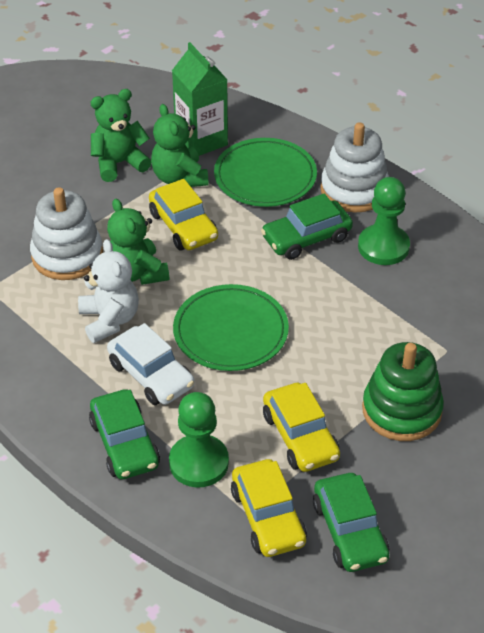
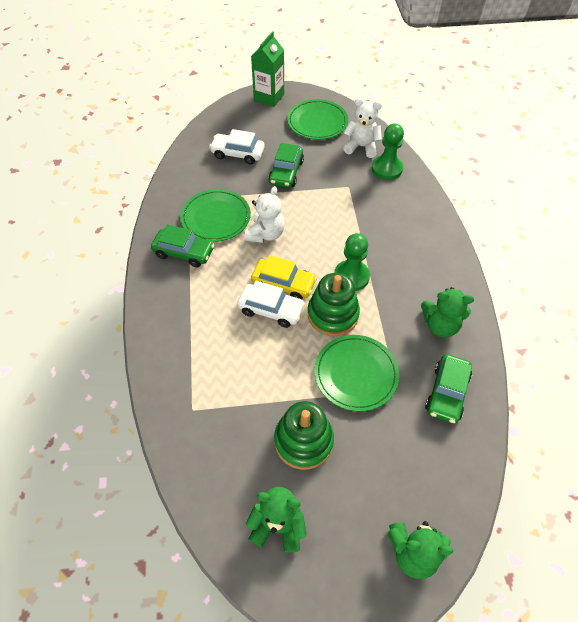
green plate: 2 -> 3
green stacking toy: 1 -> 2
white car: 1 -> 2
white stacking toy: 2 -> 0
white teddy bear: 1 -> 2
yellow car: 3 -> 1

